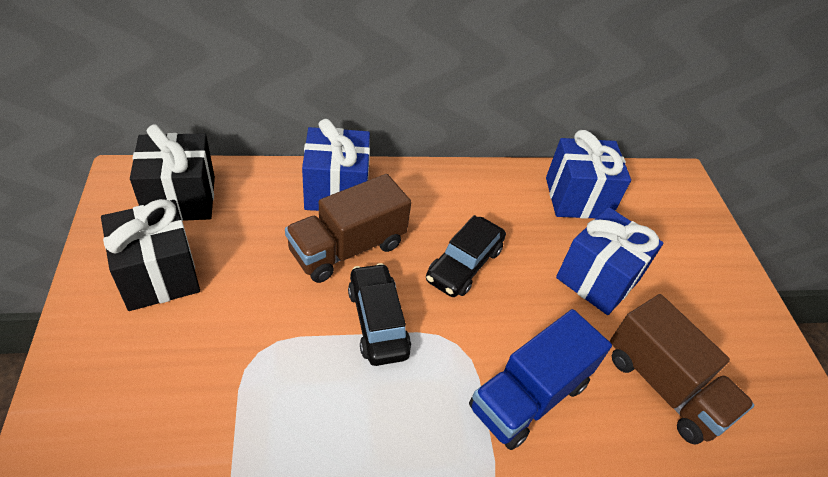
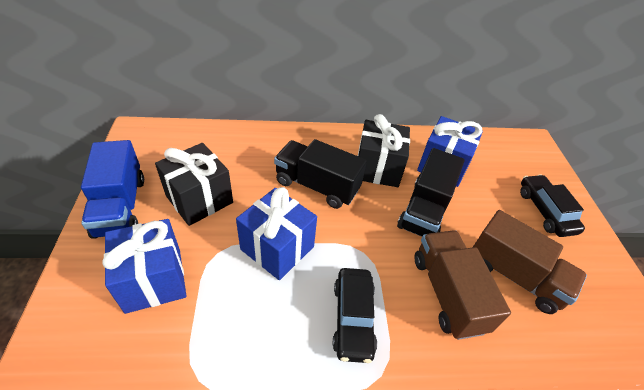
black truck: 0 -> 2

